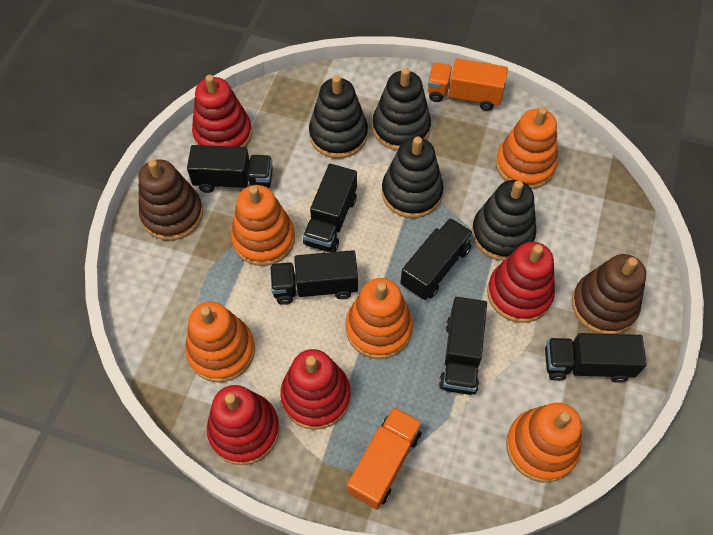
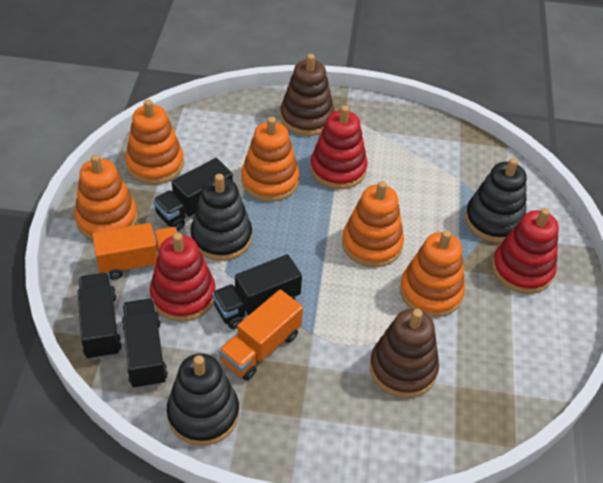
black stacking toy: 4 -> 3
black truck: 6 -> 4
red stacking toy: 4 -> 3

